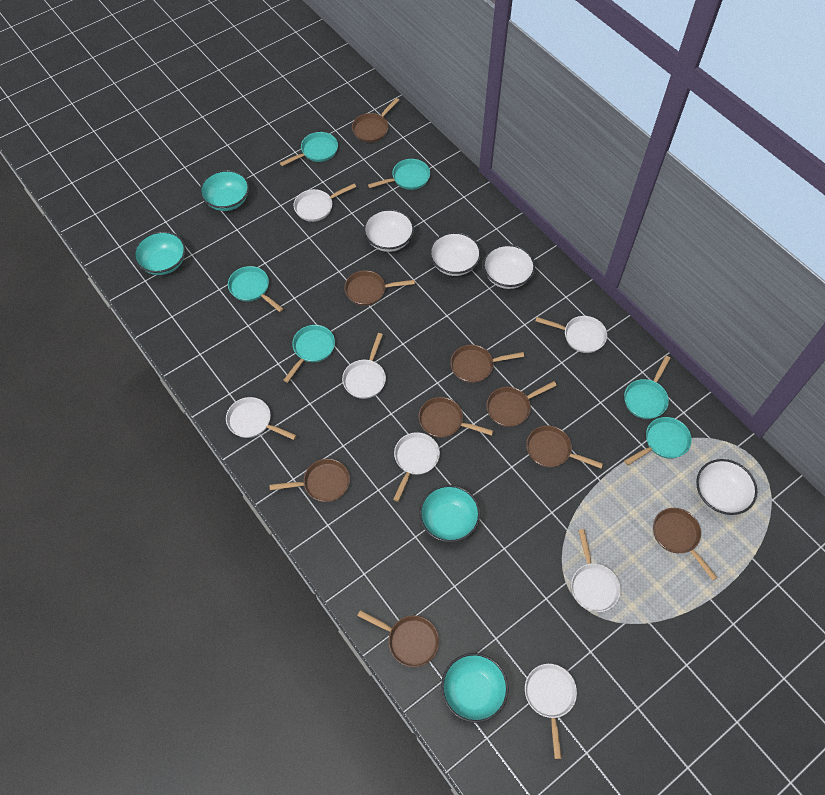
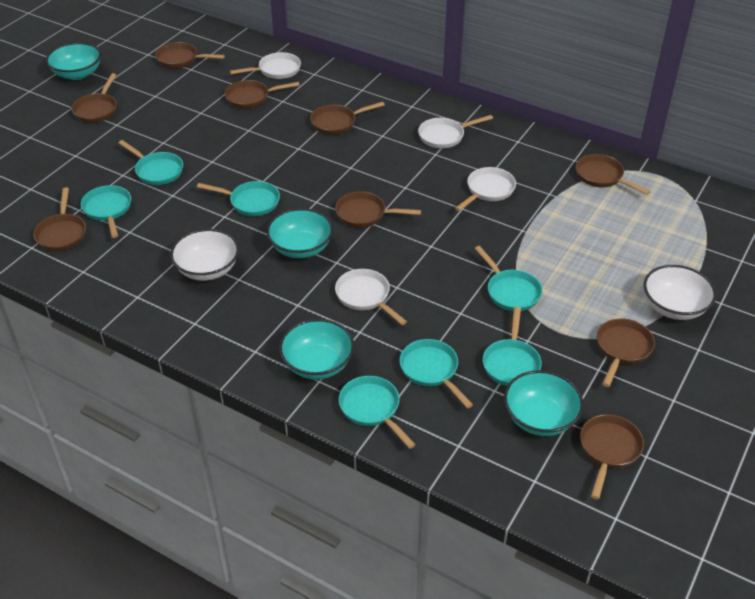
turquoise pan: 6 -> 7
white bowl: 4 -> 2
white pan: 7 -> 4

